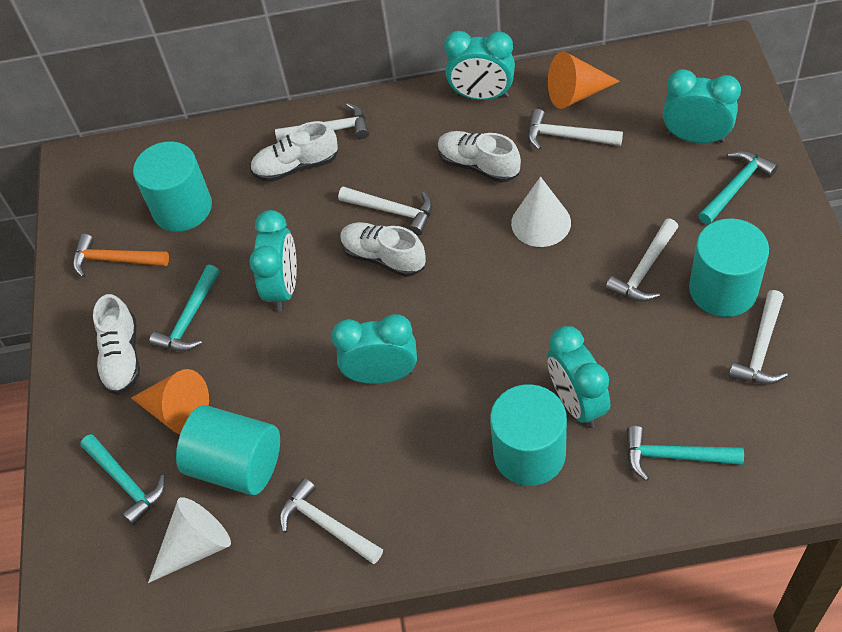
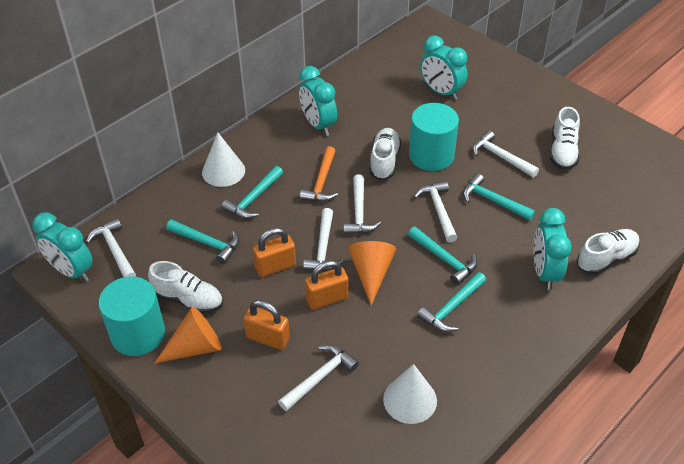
orange padlock: 0 -> 3
turquoise clock: 5 -> 4
turquoise cylinder: 4 -> 2
turquoise hammer: 4 -> 5

